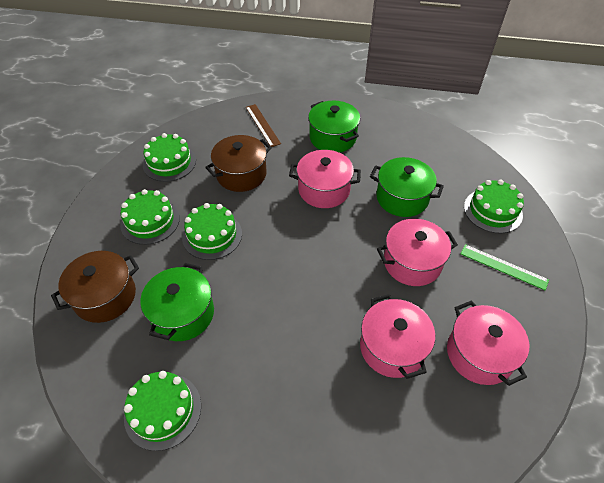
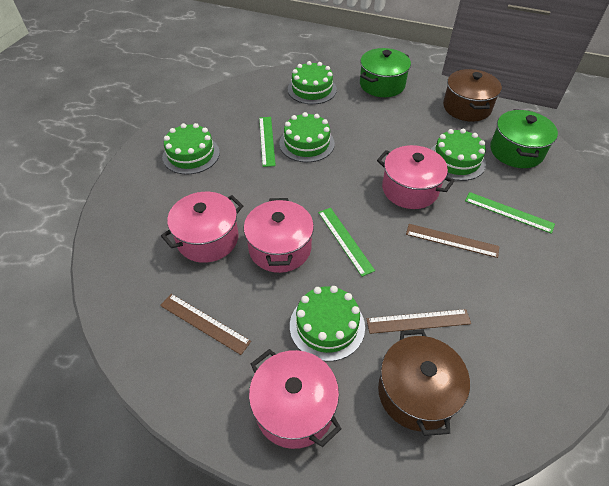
brown ruler: 1 -> 3
green pot: 3 -> 2
green ruler: 1 -> 3

